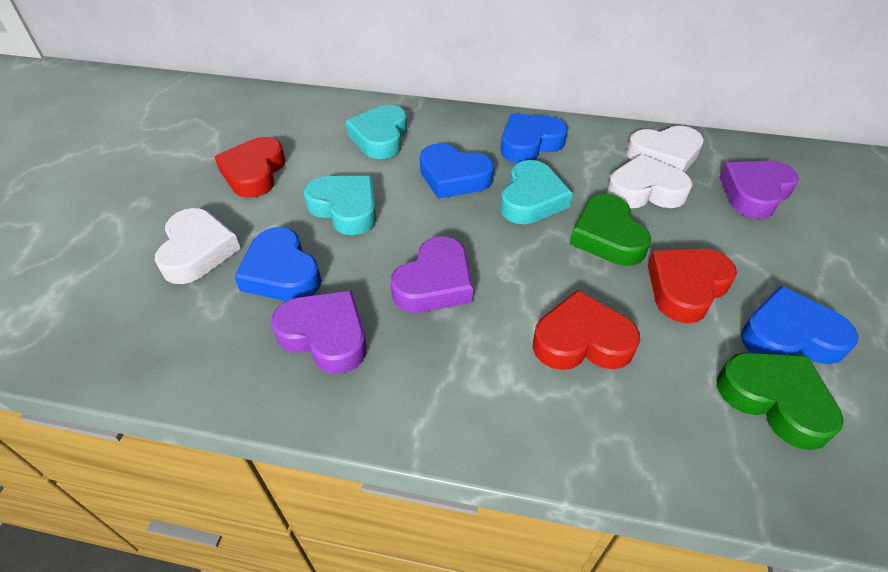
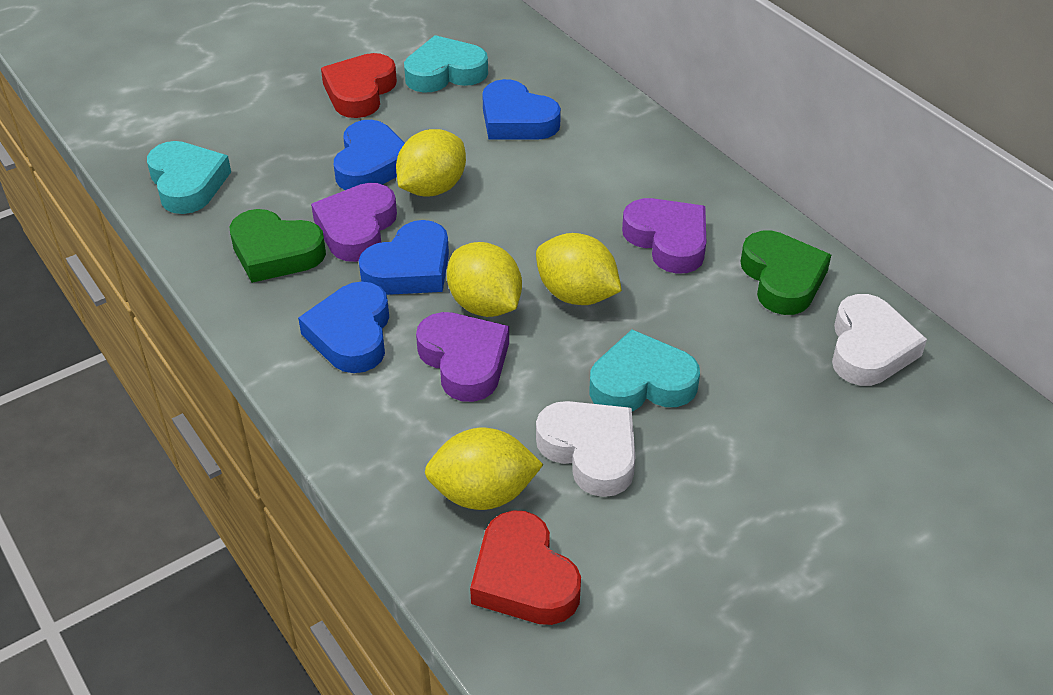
red heart: 3 -> 2
white heart: 3 -> 2
yellow lemon: 0 -> 4

